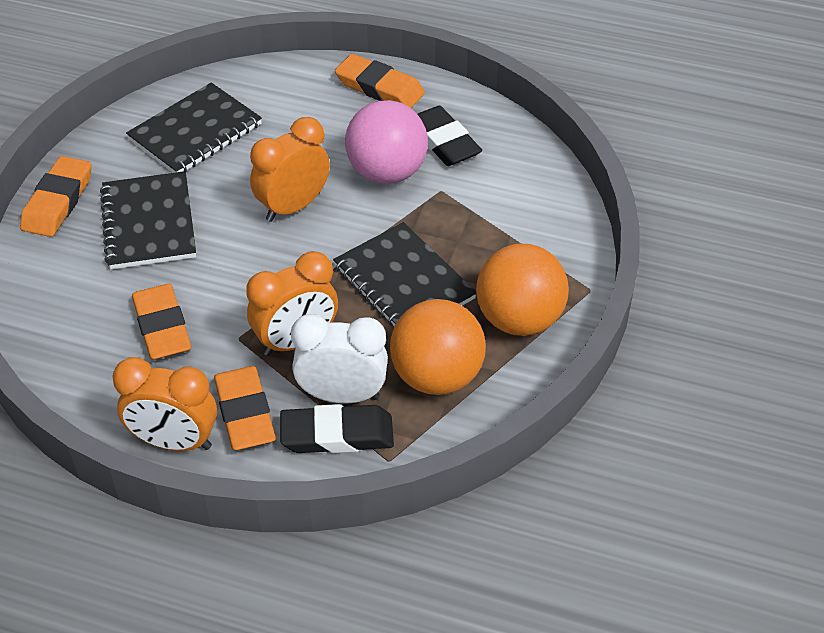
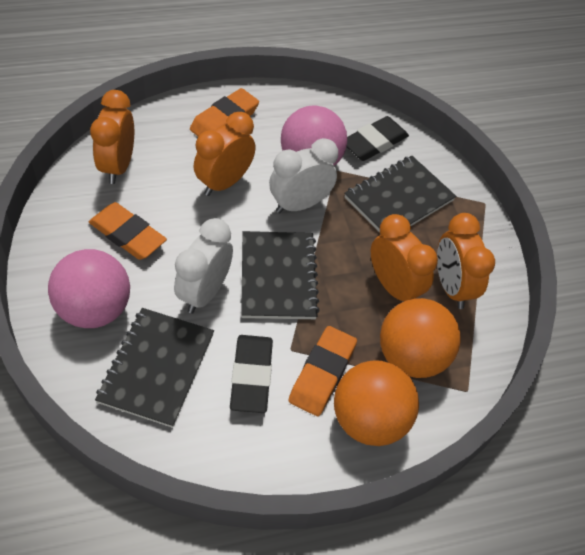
orange clock: 3 -> 4
orange eraser: 4 -> 3
pink ball: 1 -> 2
white clock: 1 -> 2

